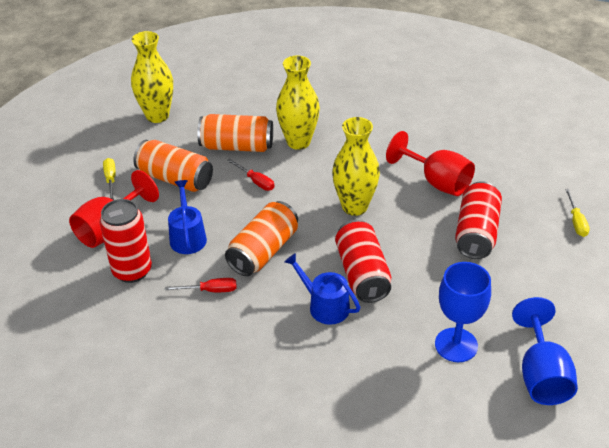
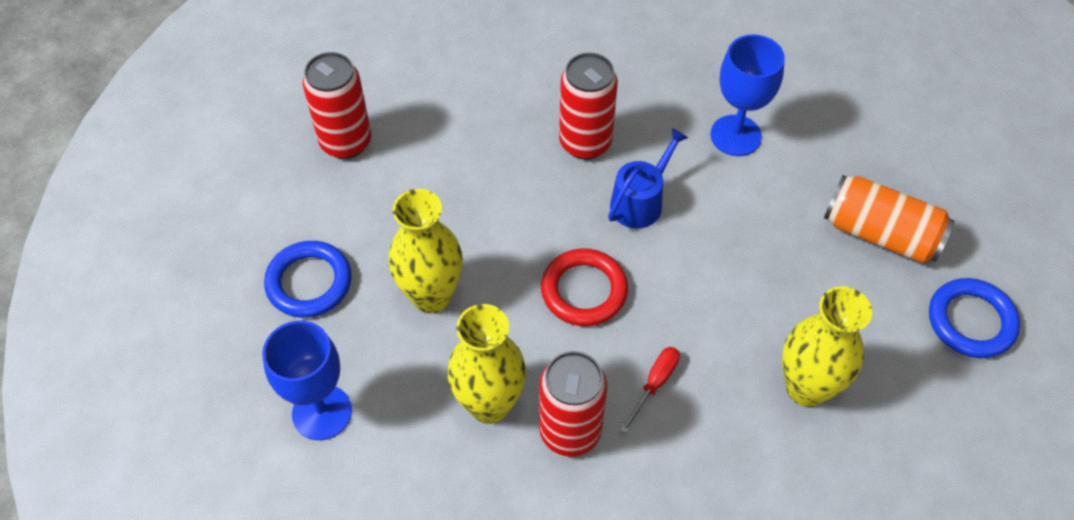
blue ring: 0 -> 2
blue watering can: 2 -> 1
orange can: 3 -> 1
red goblet: 2 -> 0
red ring: 0 -> 1
red screwdriver: 2 -> 1
yellow screwdriver: 2 -> 0

